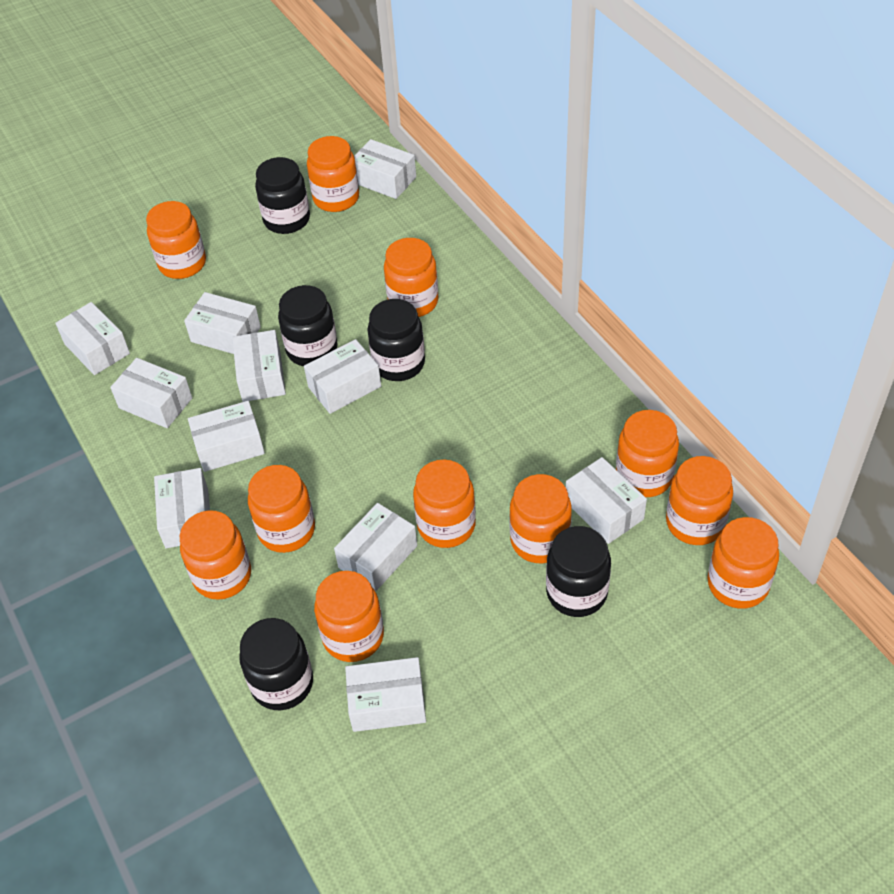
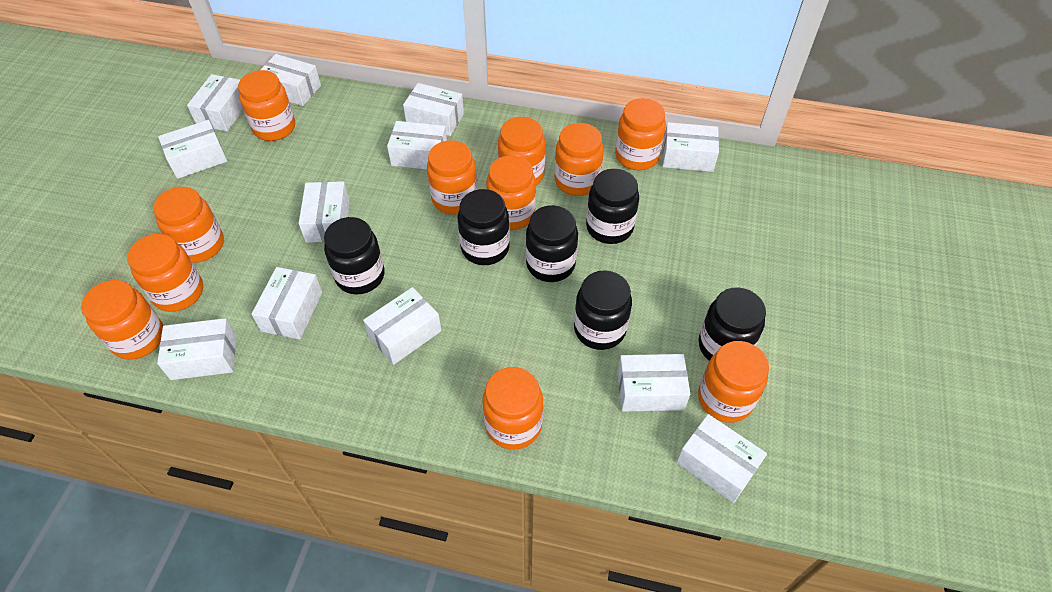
black jar: 5 -> 6
white box: 11 -> 12

